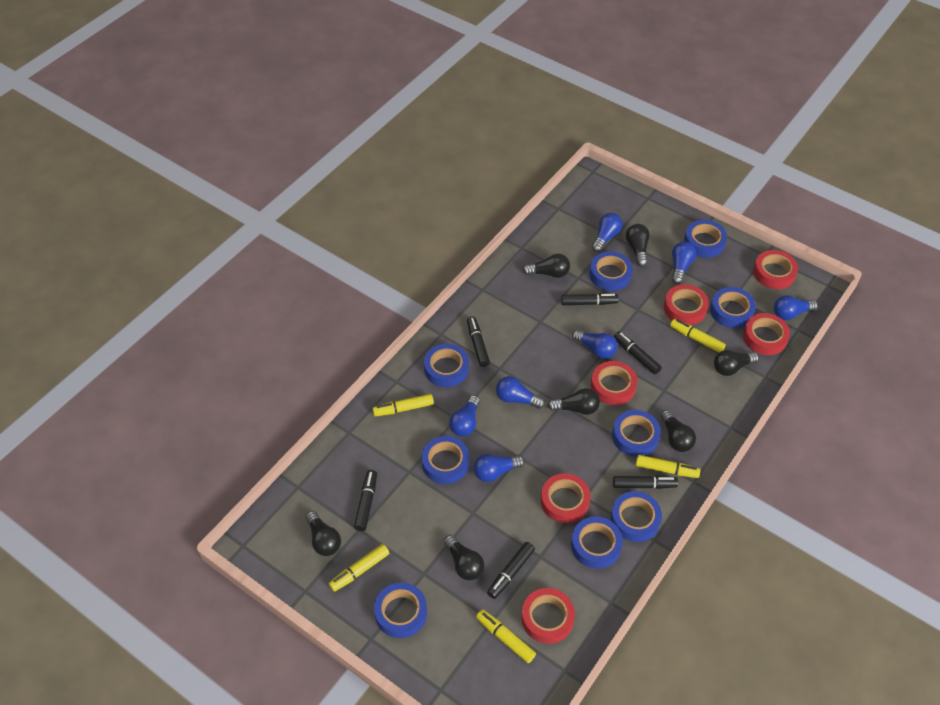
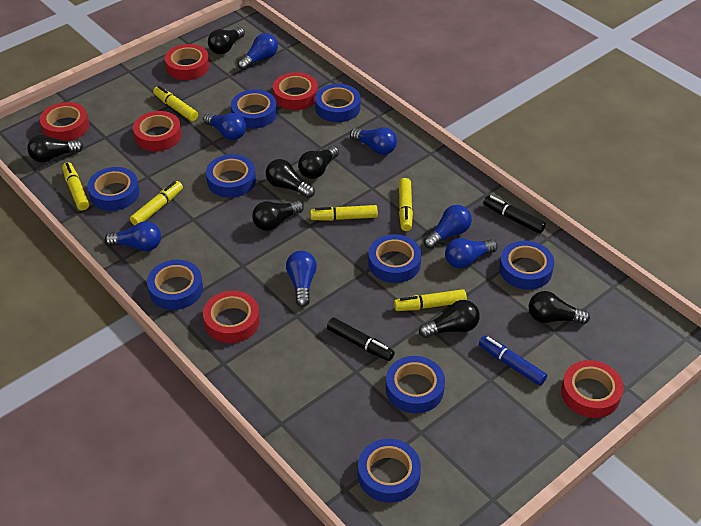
black marker: 6 -> 2
blue marker: 0 -> 1
yellow marker: 5 -> 6

